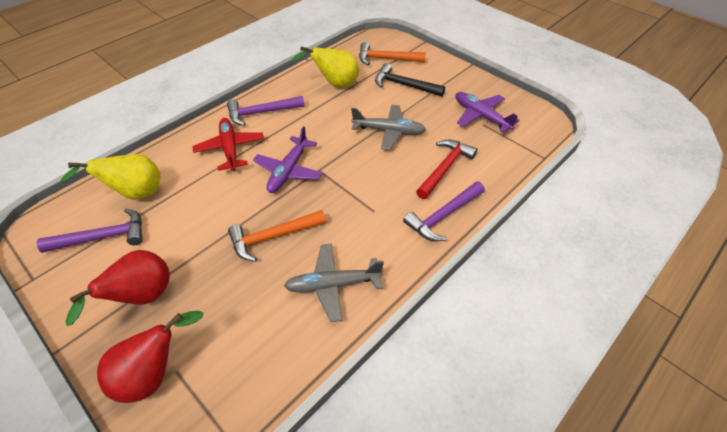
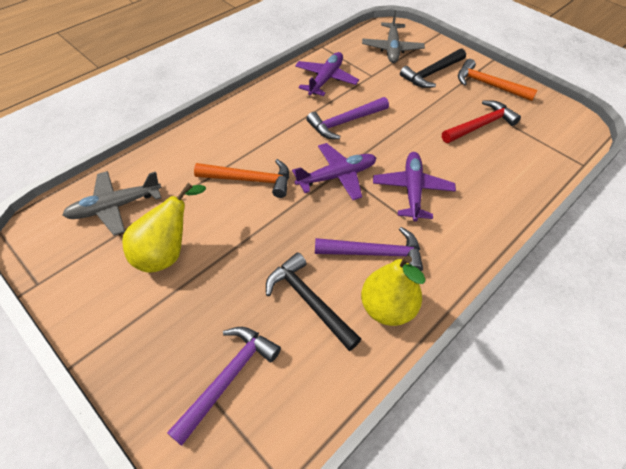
black hammer: 1 -> 2
purple plane: 2 -> 3
red pear: 2 -> 0
red plane: 1 -> 0

